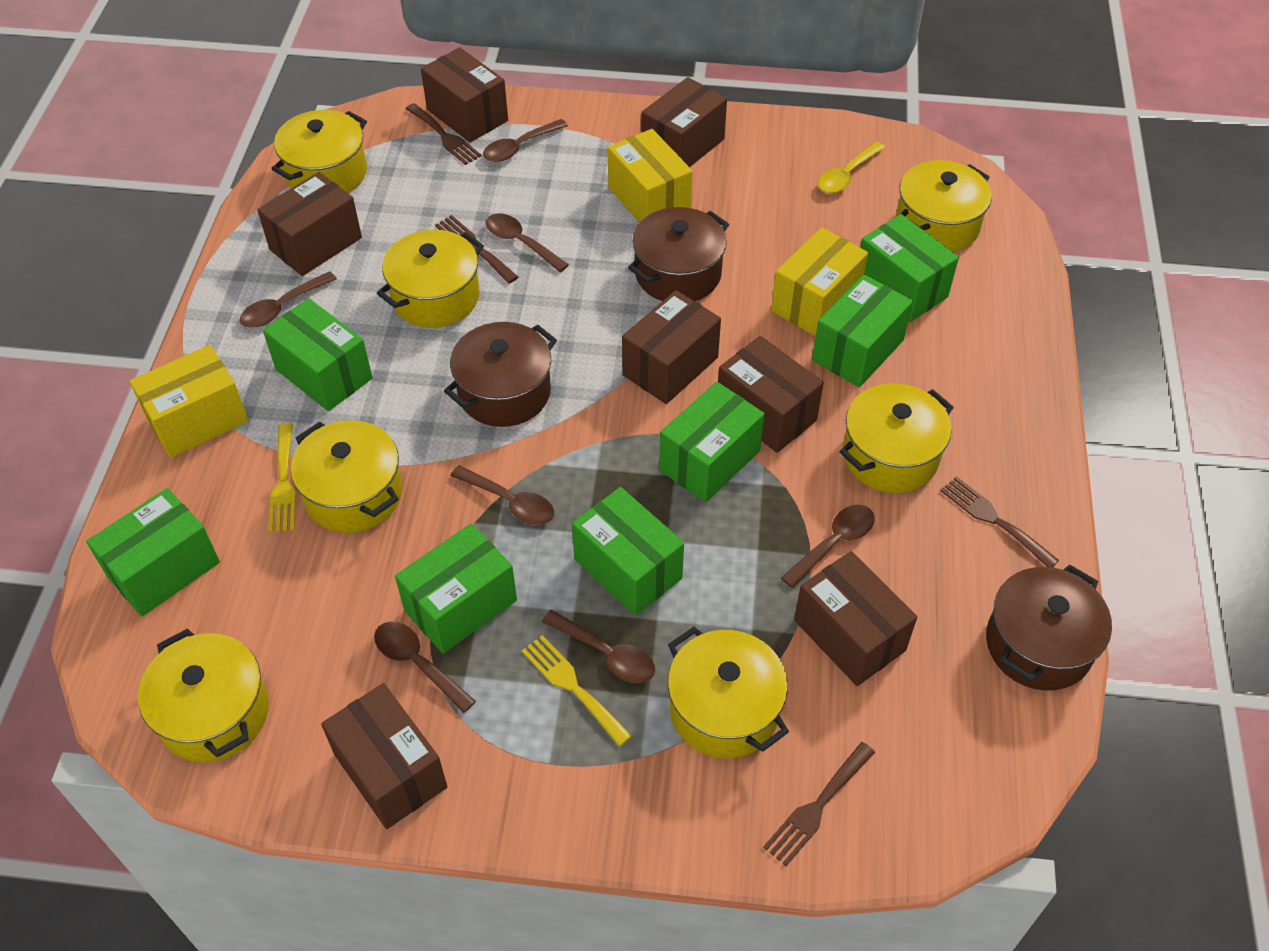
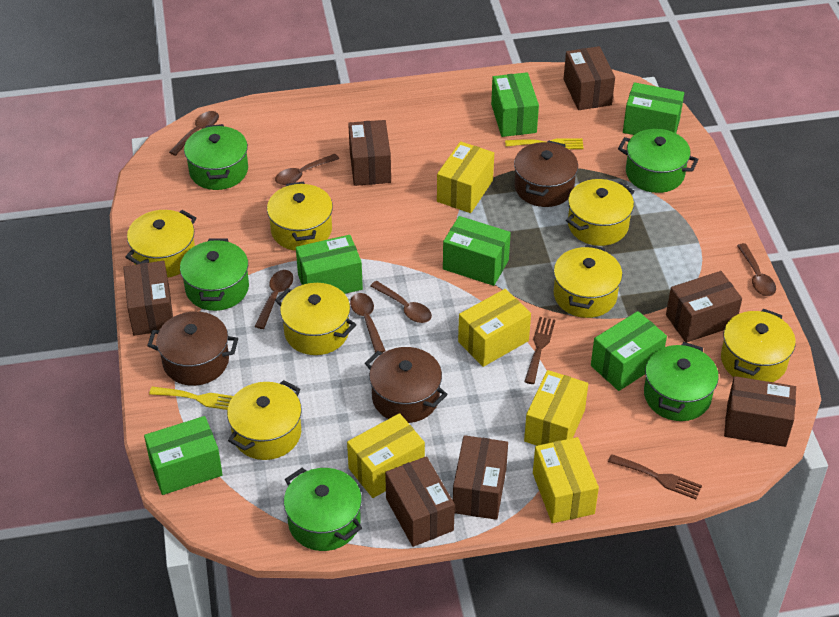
brown fork: 4 -> 2
brown spoon: 7 -> 6
green box: 7 -> 6
green pot: 0 -> 5
yellow box: 3 -> 5
yellow spoon: 1 -> 0

